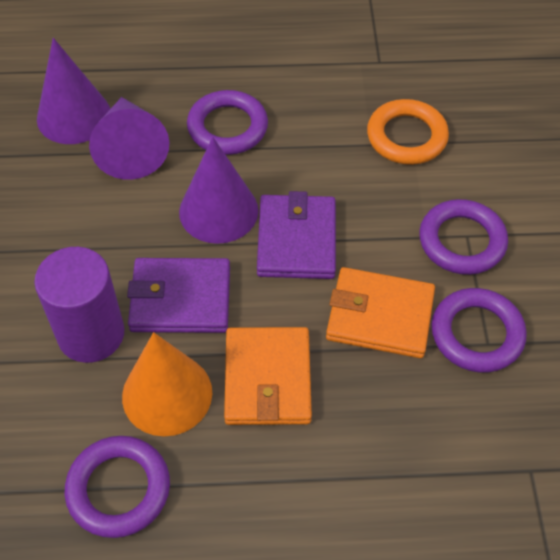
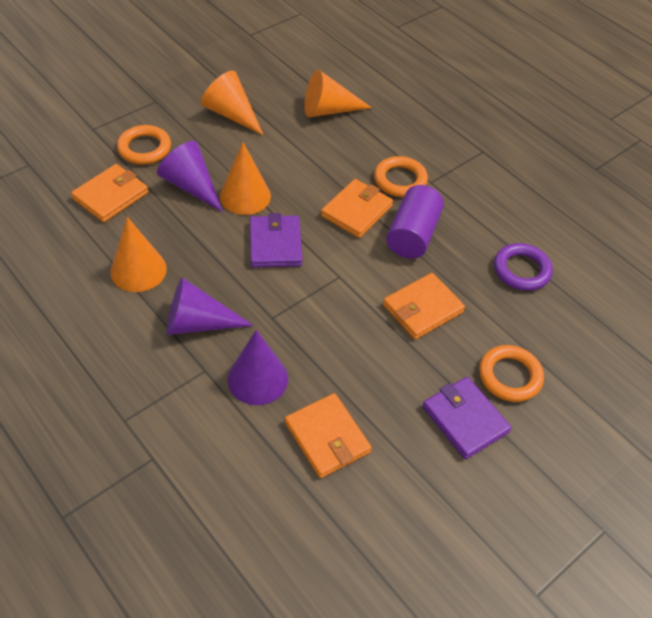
orange cone: 1 -> 4
orange ring: 1 -> 3
orange wallet: 2 -> 4
purple ring: 4 -> 1

